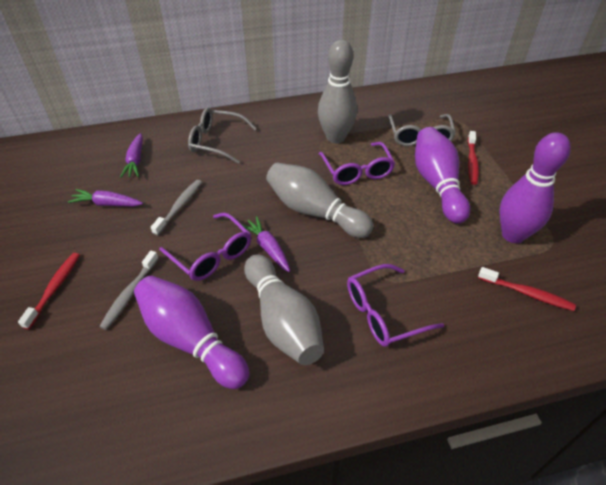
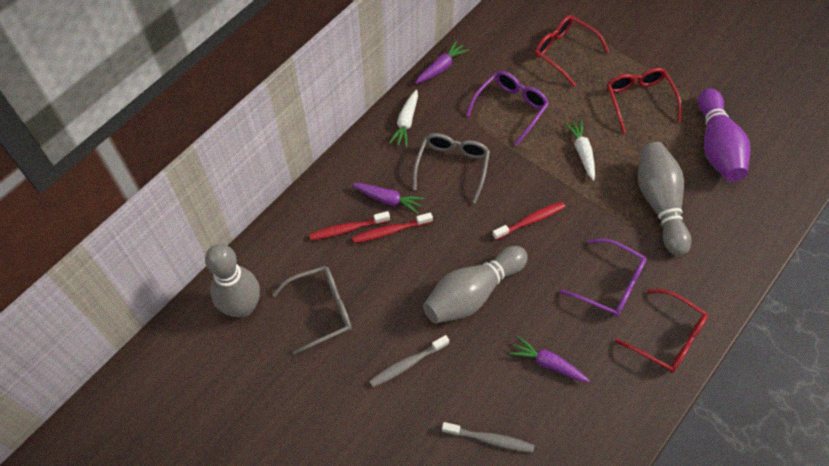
purple bowling pin: 3 -> 1
purple glasses: 3 -> 2
red glasses: 0 -> 3
white carrot: 0 -> 2

